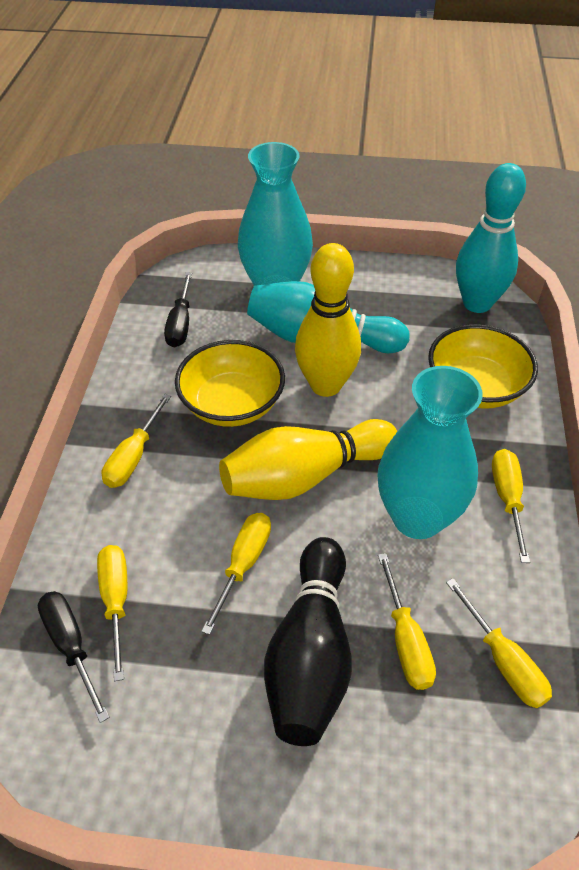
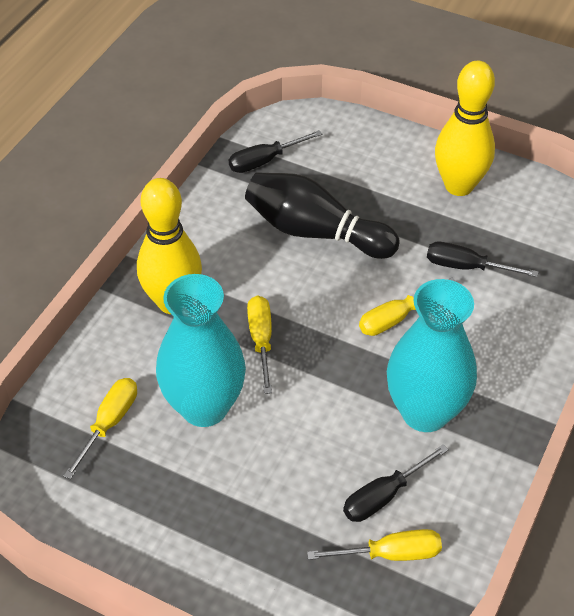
black screwdriver: 2 -> 3
turquoise bowling pin: 2 -> 0
yellow bowl: 2 -> 0
yellow screwdriver: 6 -> 4

